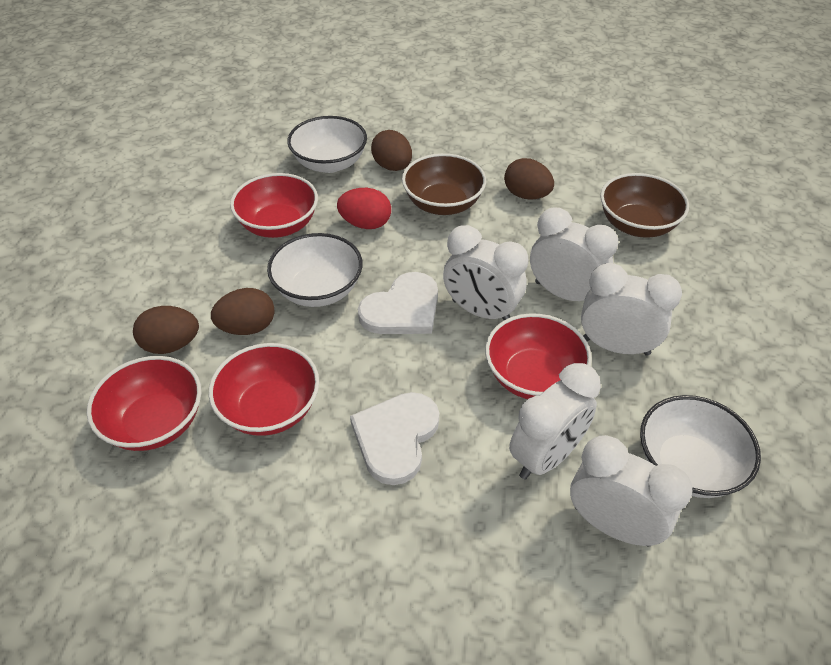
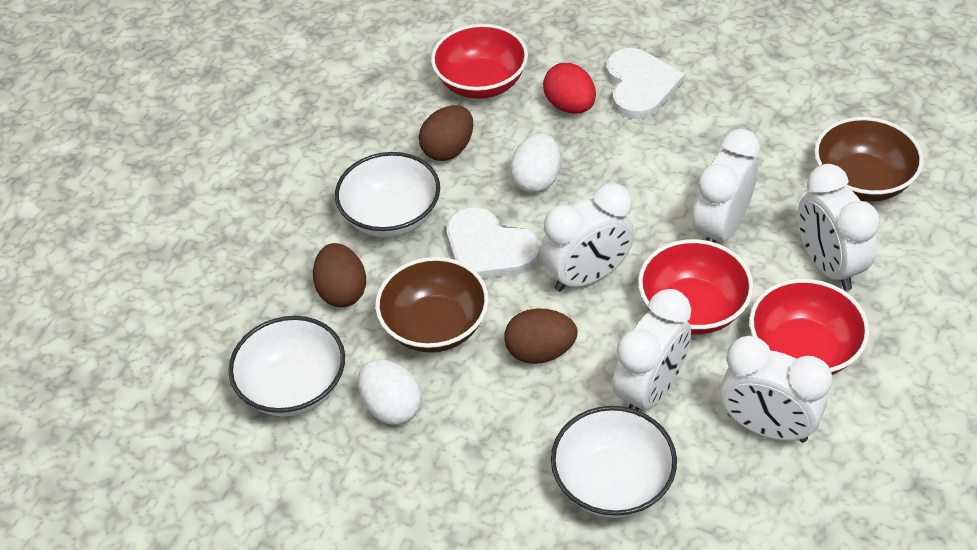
brown egg: 4 -> 3
red bowl: 4 -> 3
white egg: 0 -> 2

